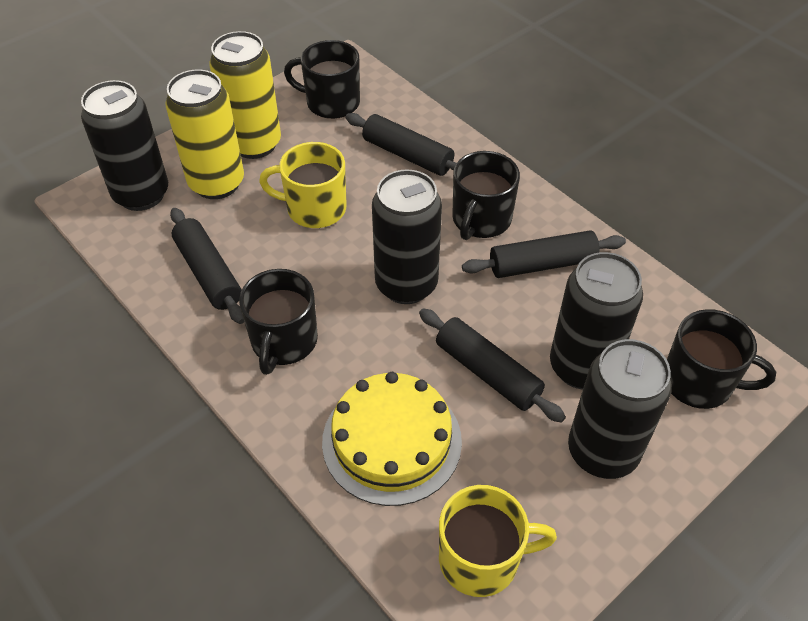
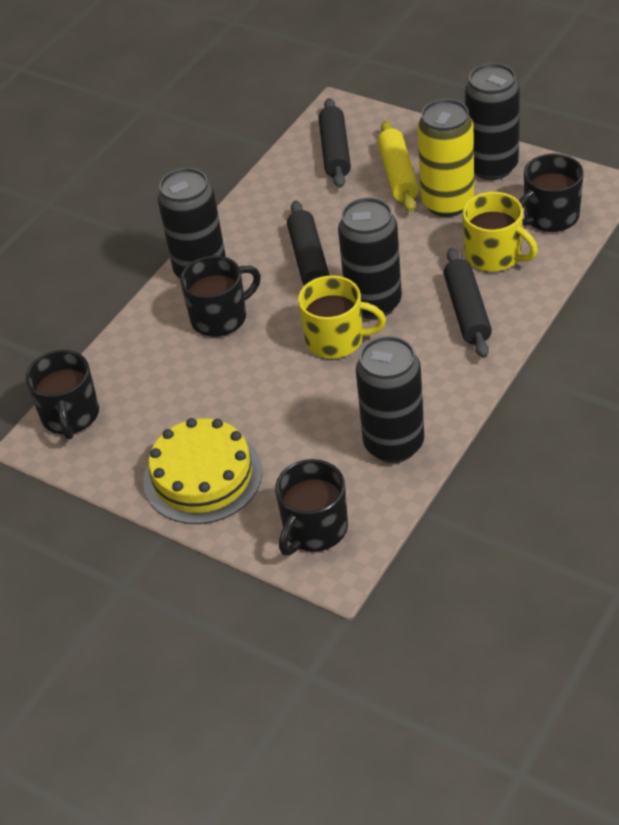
black rolling pin: 4 -> 3
yellow can: 2 -> 1
yellow rolling pin: 0 -> 1

